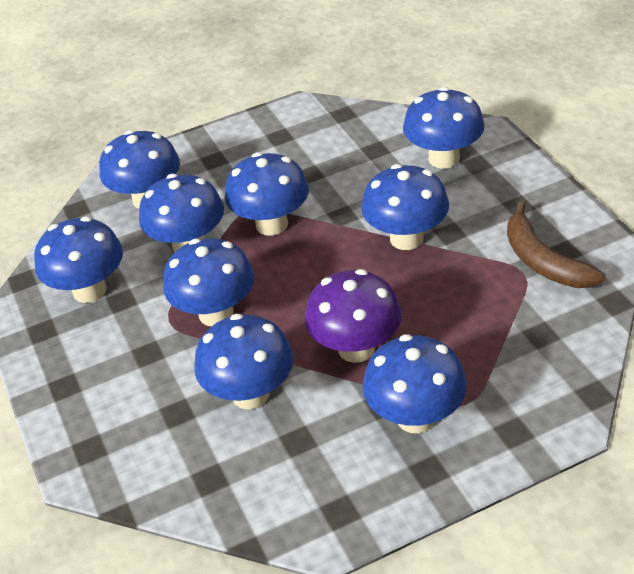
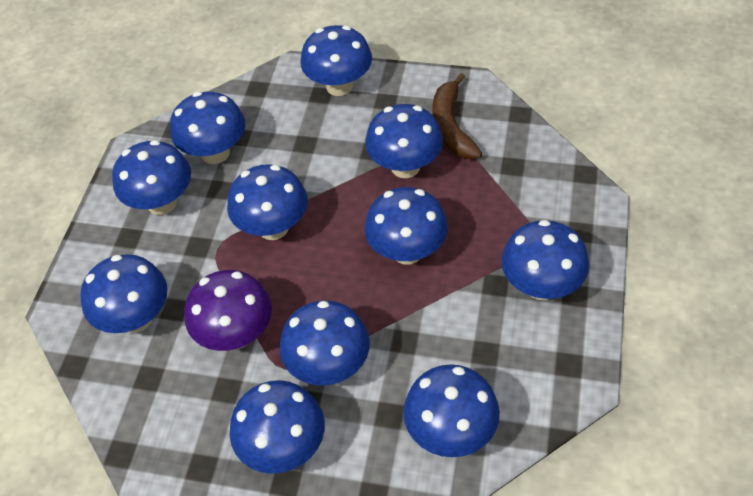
blue mushroom: 9 -> 11

